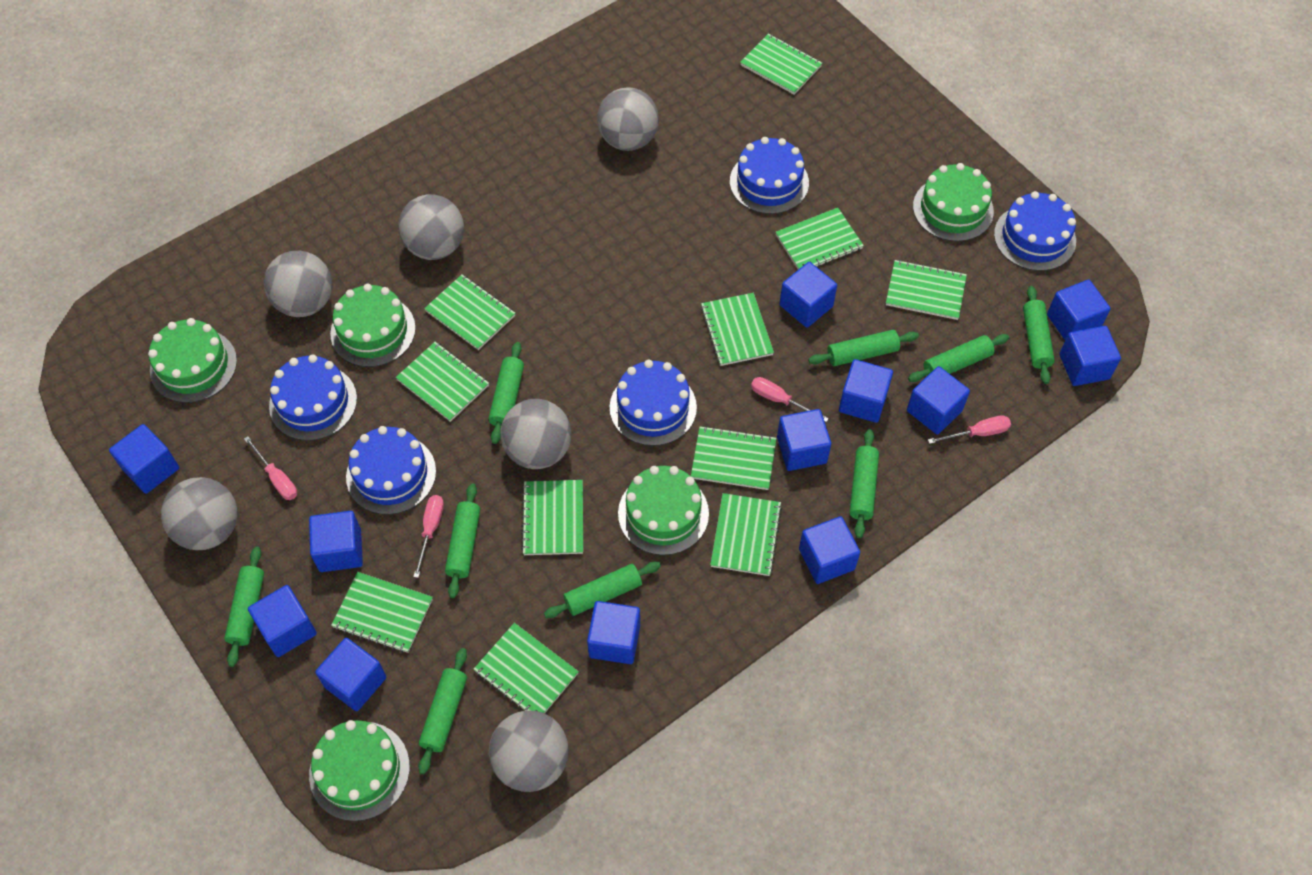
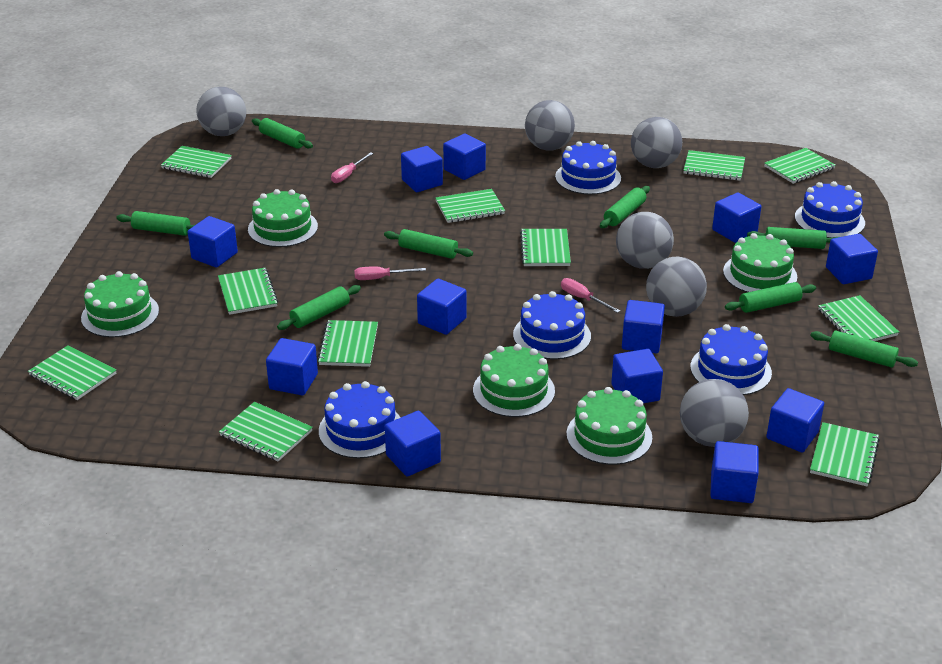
green rolling pin: 9 -> 8
pink screwdriver: 4 -> 3

